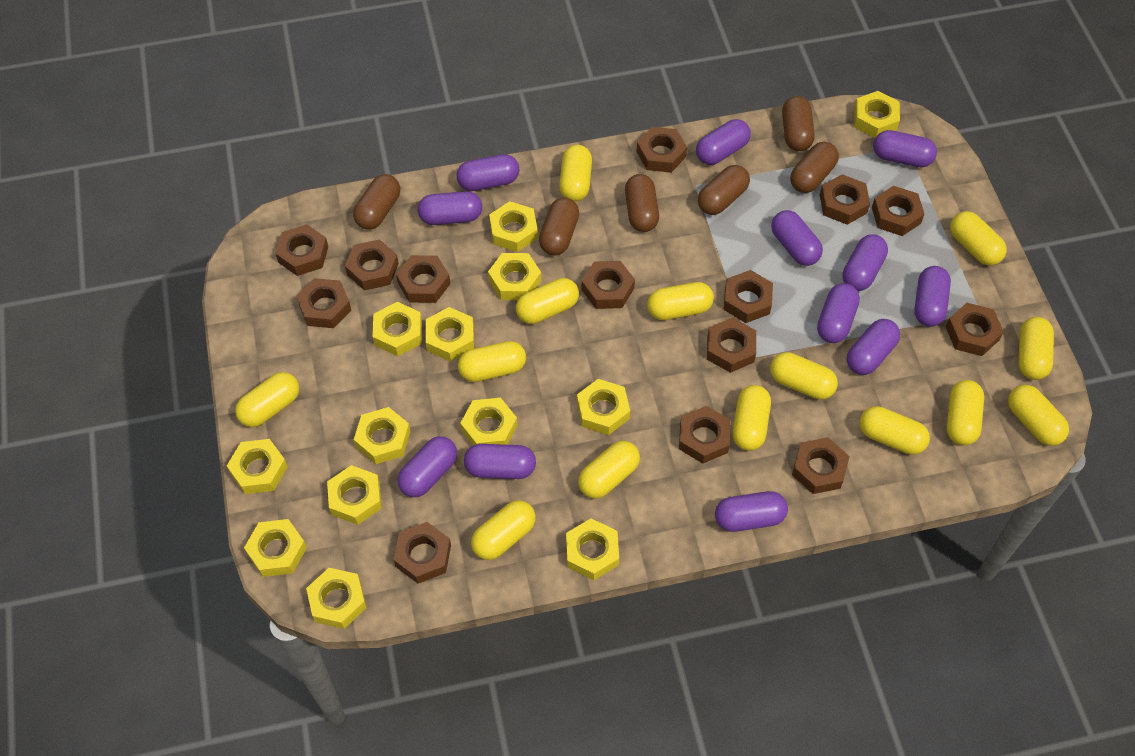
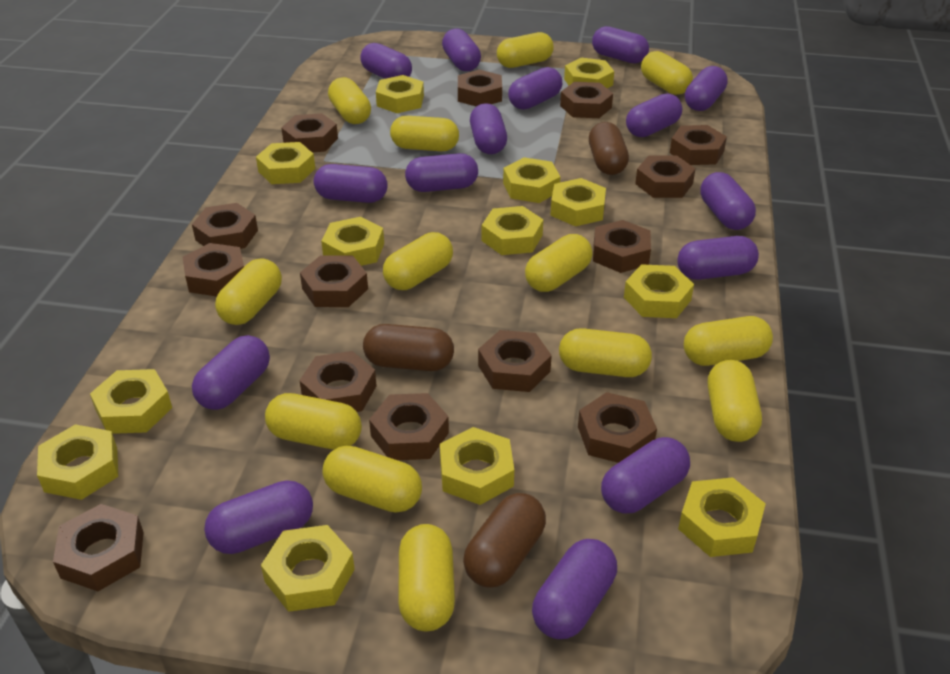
brown capsule: 6 -> 3
purple capsule: 12 -> 15
yellow capsule: 14 -> 13

